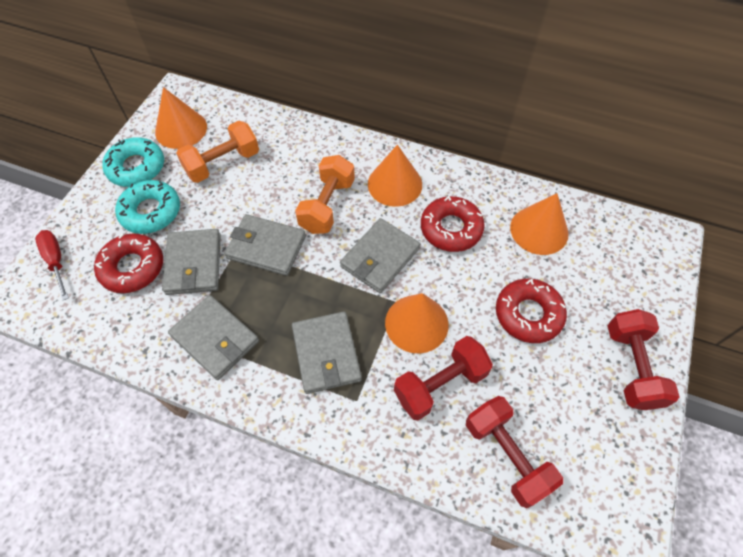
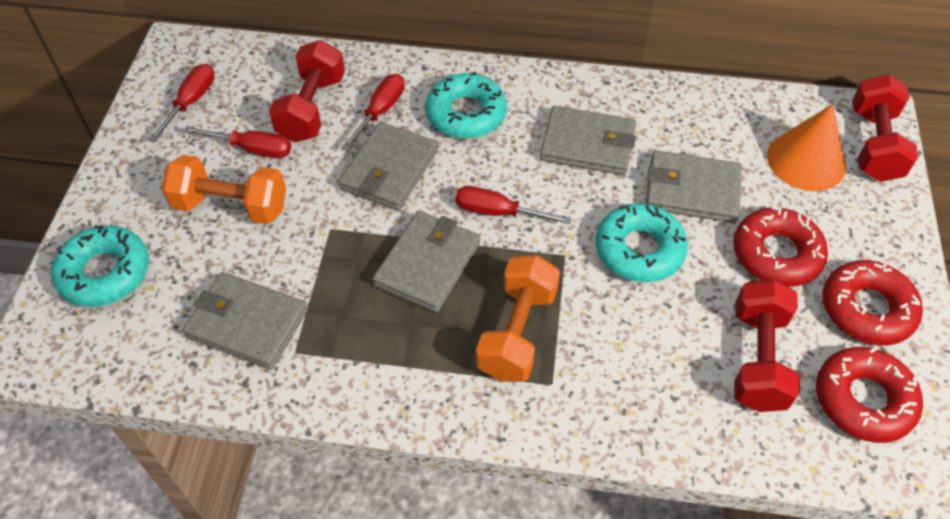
orange cone: 4 -> 1
red screwdriver: 1 -> 4
turquoise donut: 2 -> 3

